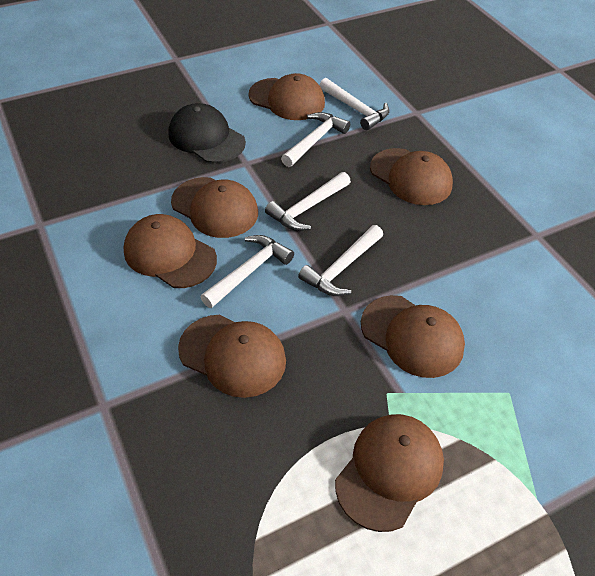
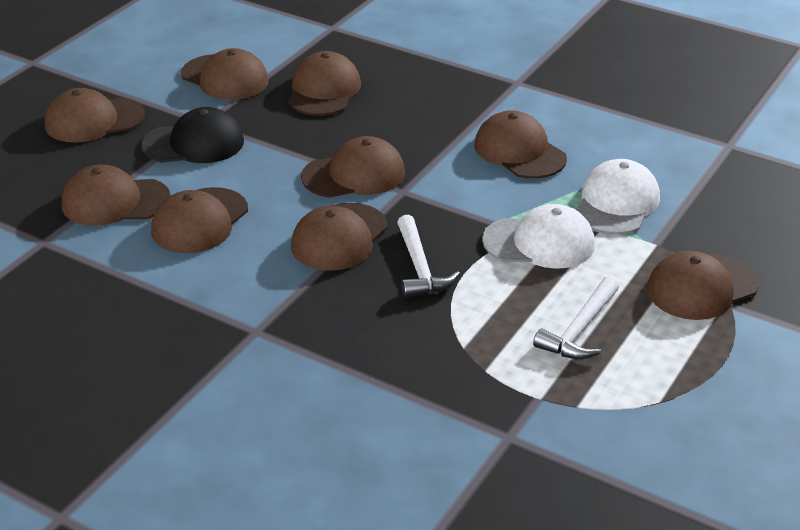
brown cap: 7 -> 9
white cap: 0 -> 2
white hammer: 5 -> 2

